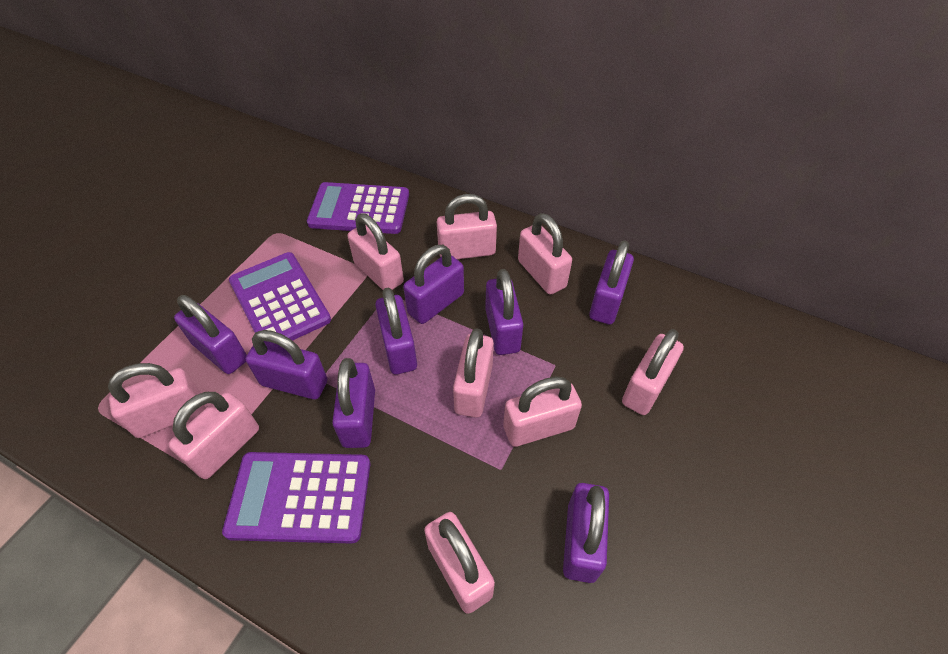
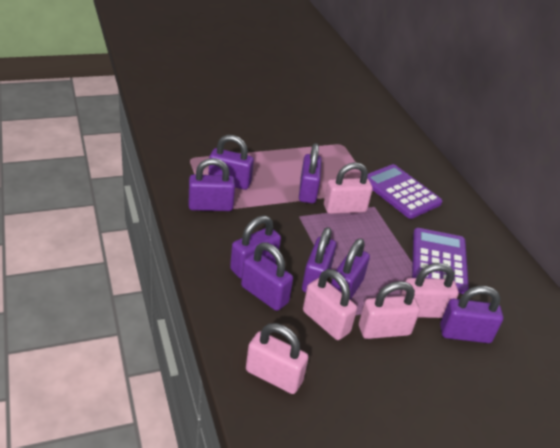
pink padlock: 9 -> 5
purple calculator: 3 -> 2

